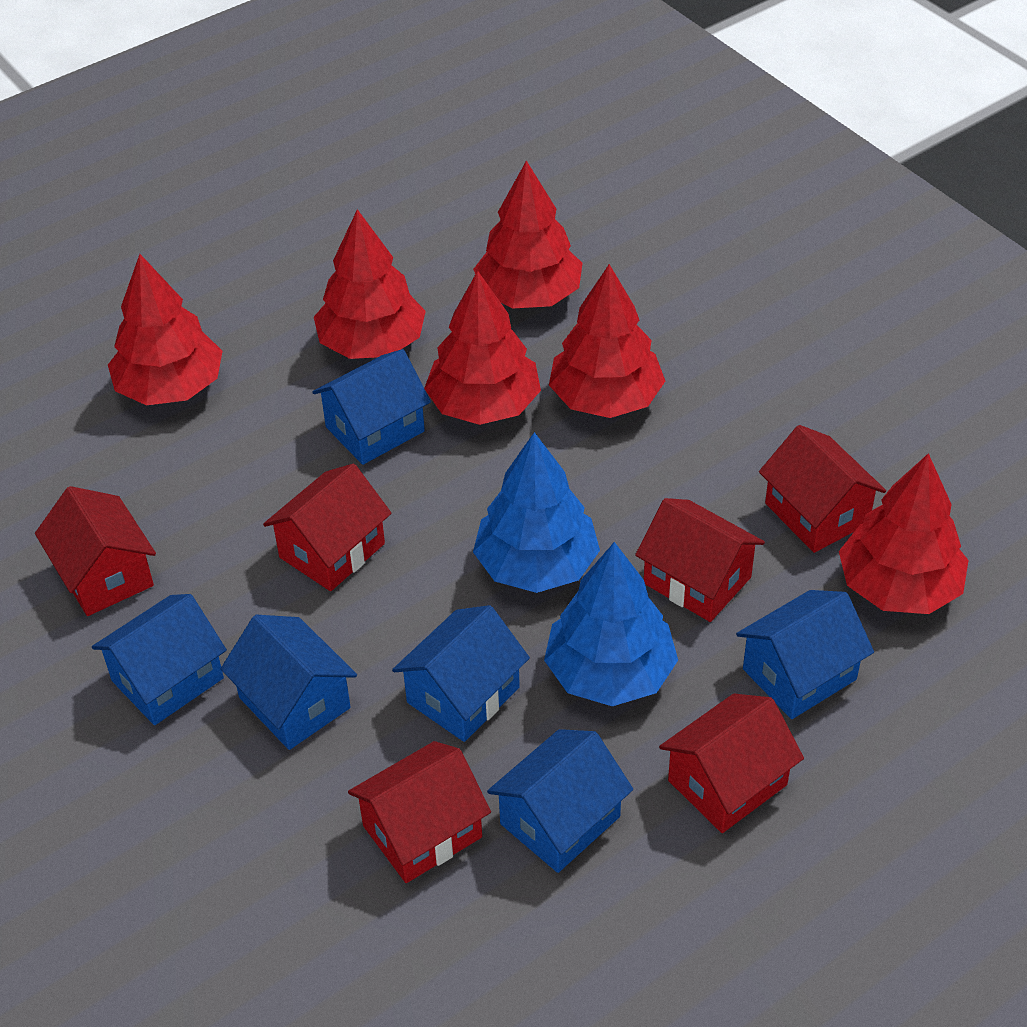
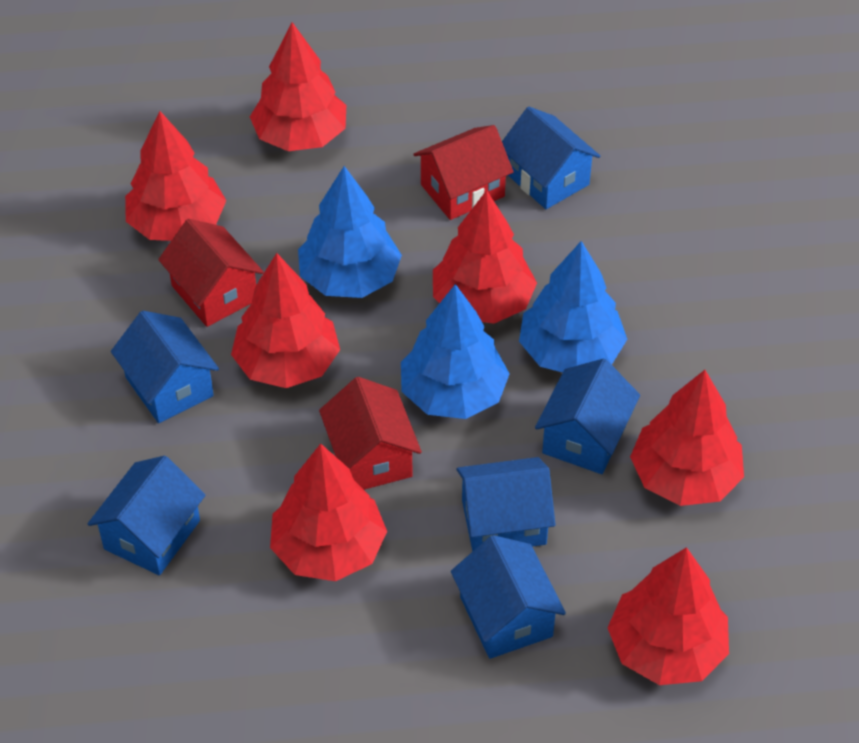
blue tree: 2 -> 3
red house: 6 -> 3
red tree: 6 -> 7

